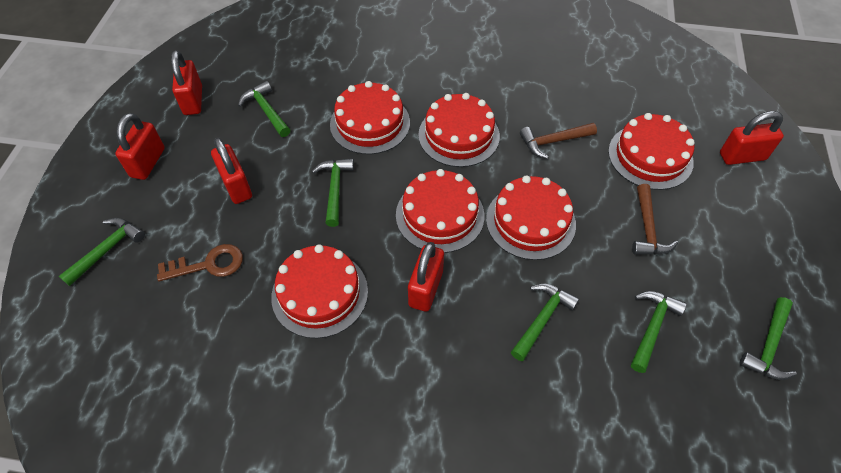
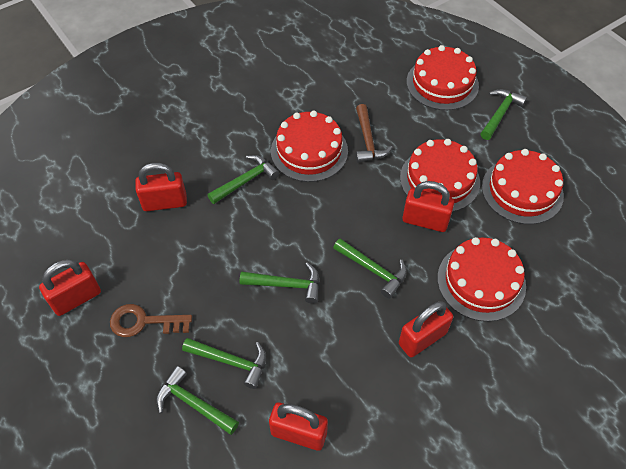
brown hammer: 2 -> 1
red cake: 6 -> 5

